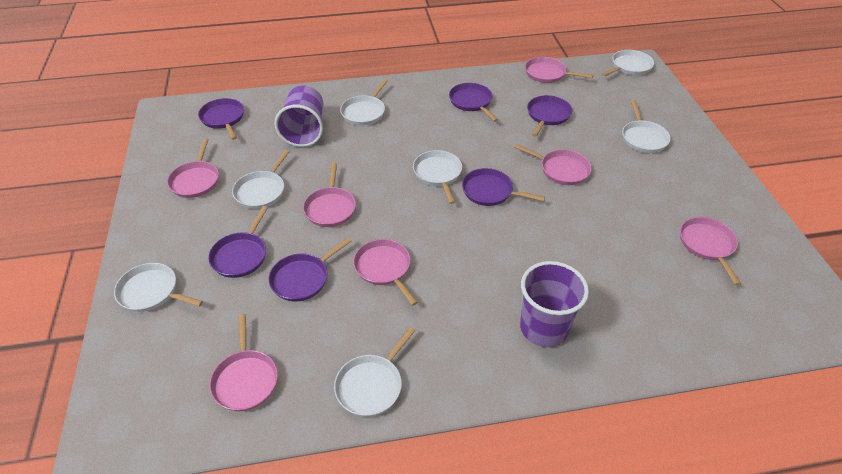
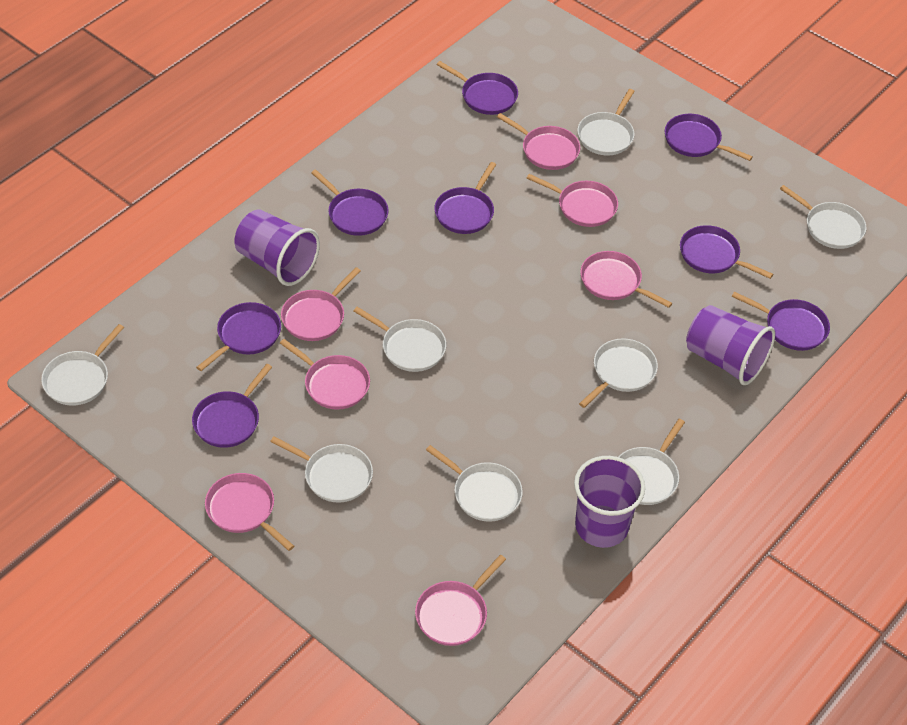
purple cup: 2 -> 3
purple pan: 6 -> 8
white pan: 7 -> 8

